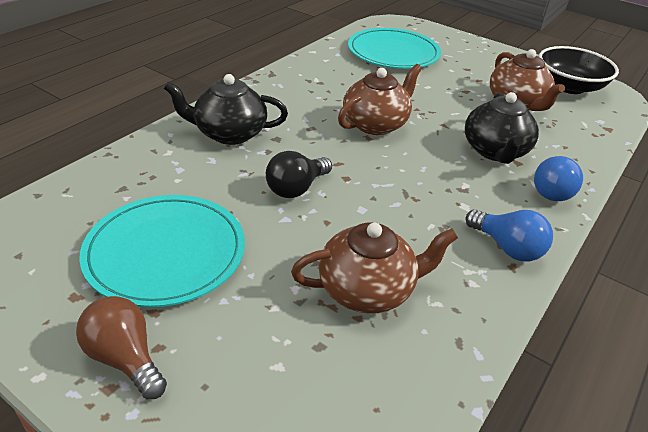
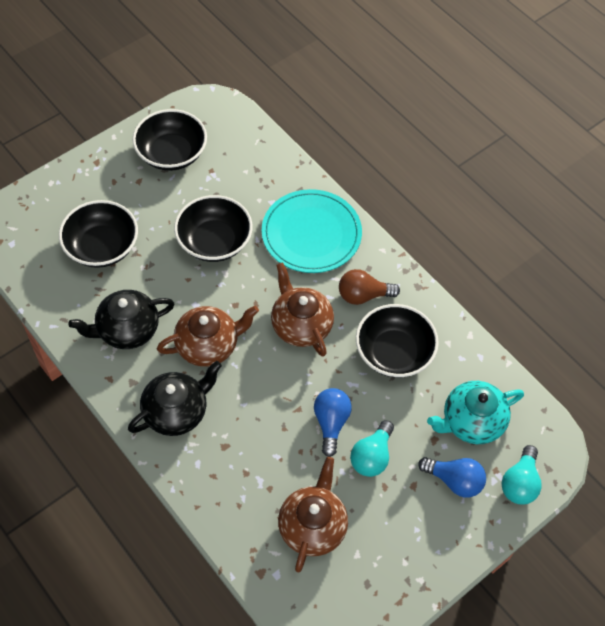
black bowl: 1 -> 4
black light bulb: 1 -> 0
turquoise light bulb: 0 -> 2
turquoise plate: 2 -> 1
turquoise teapot: 0 -> 1

